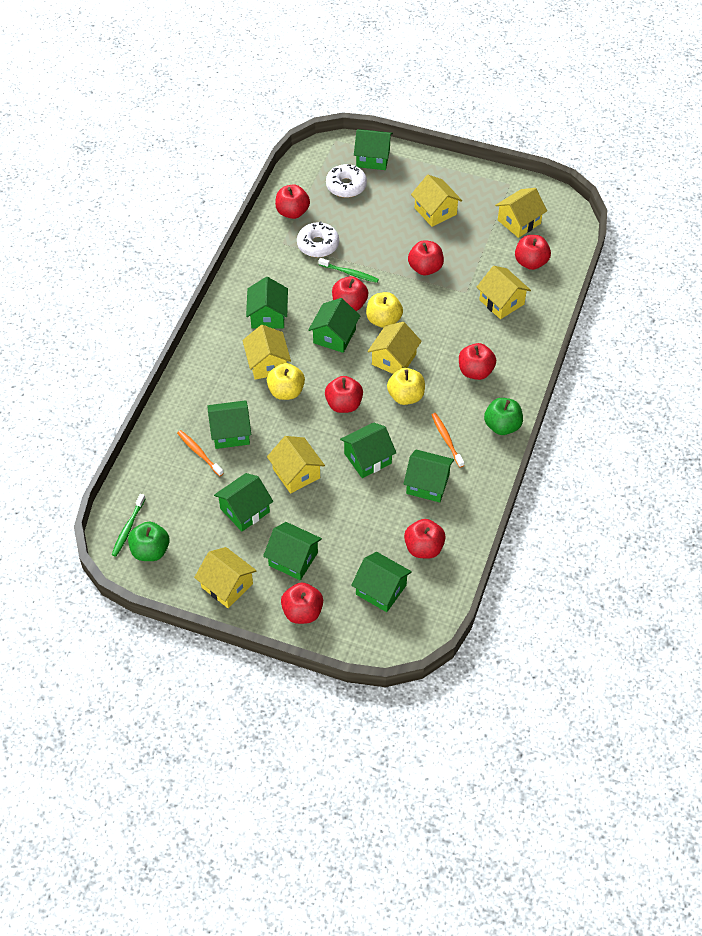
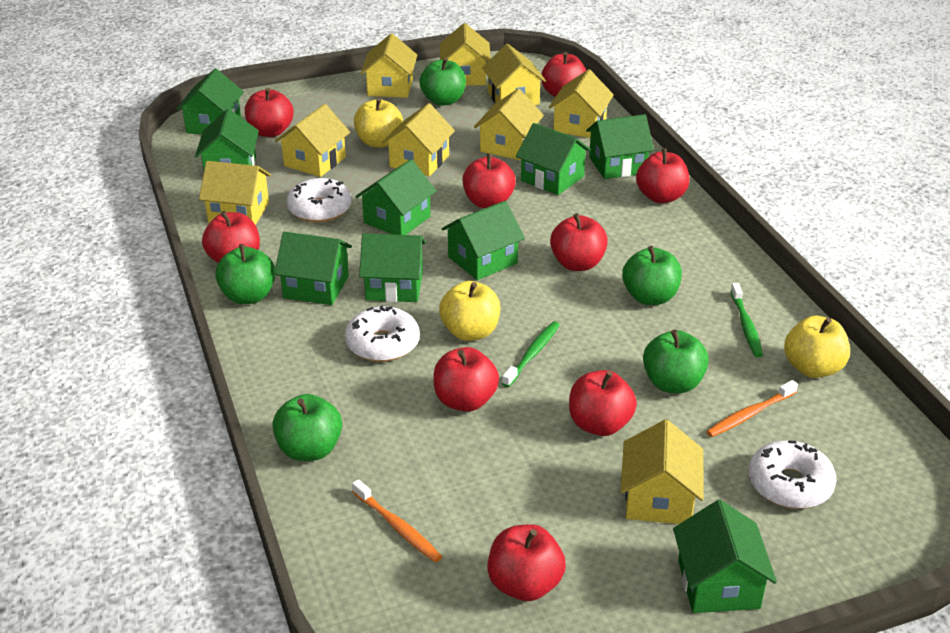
green apple: 2 -> 5
red apple: 8 -> 9
white donut: 2 -> 3
yellow house: 7 -> 9

